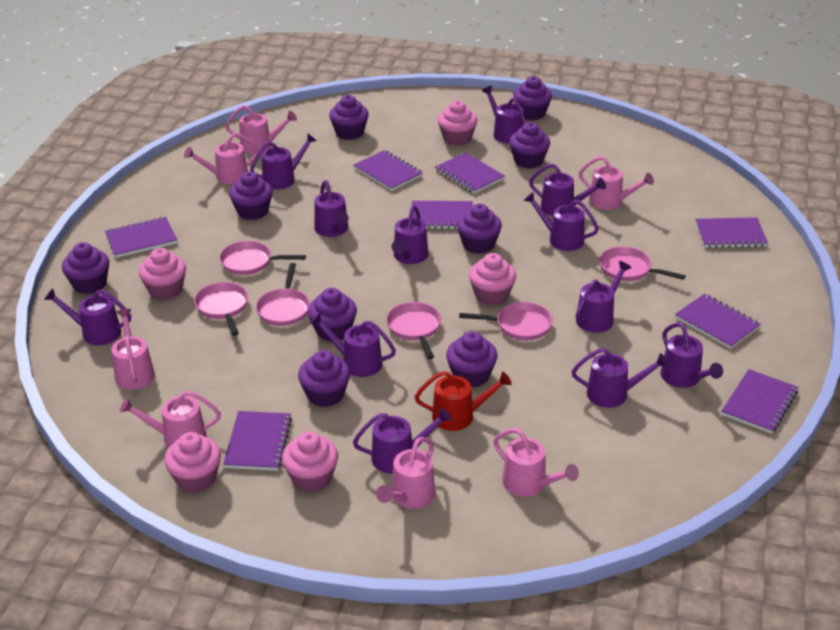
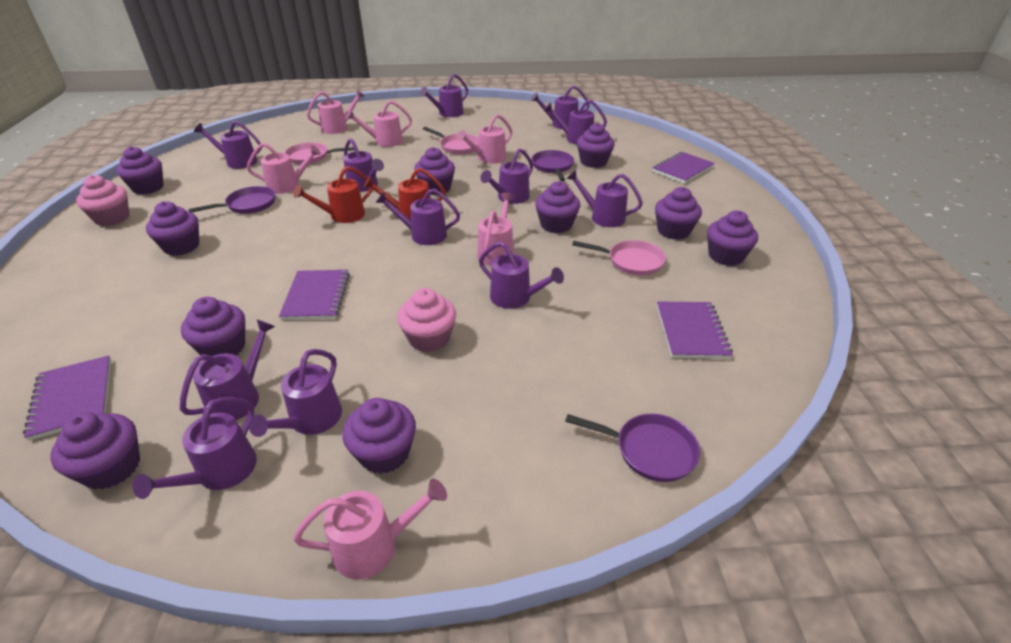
pink cupcake: 5 -> 2
pink pan: 6 -> 3
pink watering can: 7 -> 6
purple cupcake: 9 -> 10
purple notebook: 8 -> 4
purple pan: 0 -> 3
red watering can: 1 -> 2

